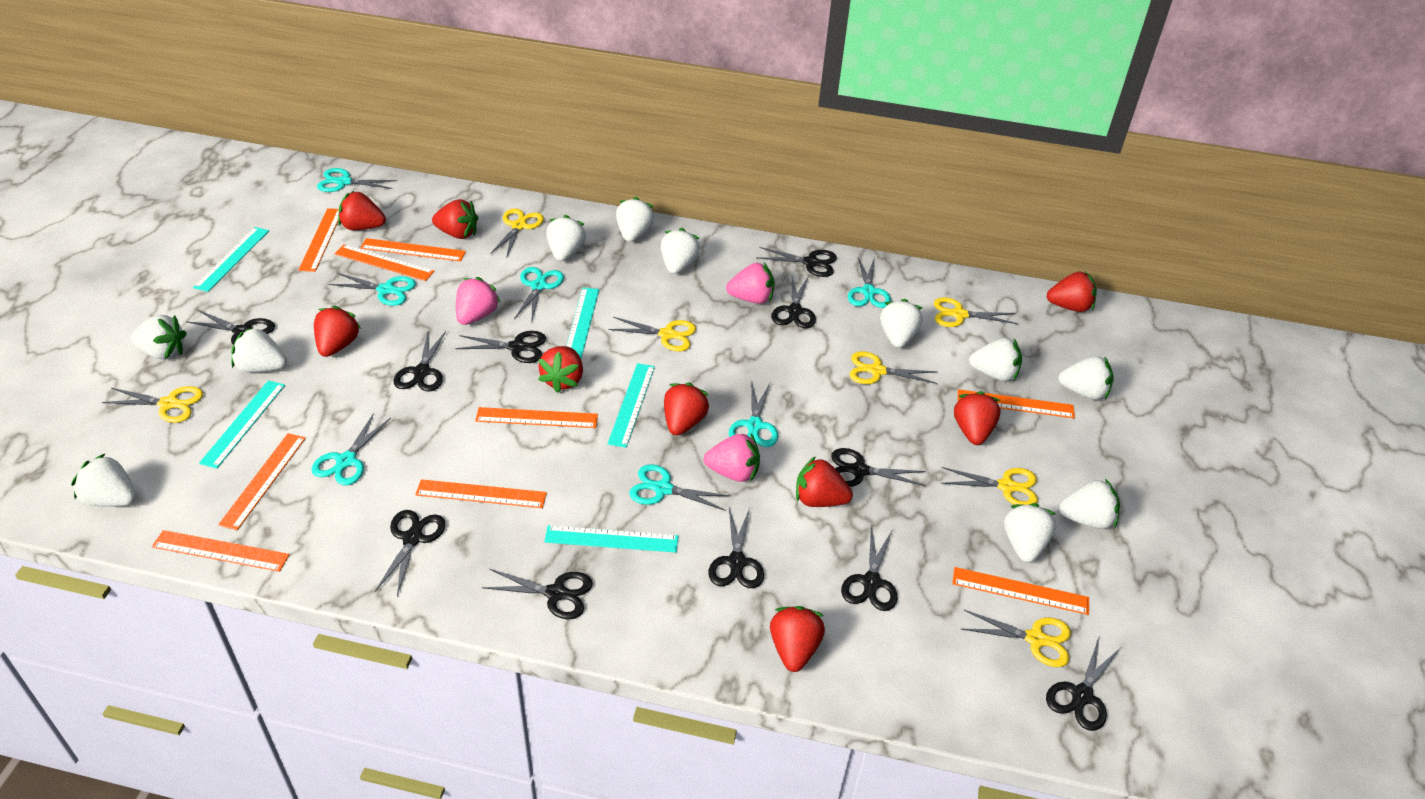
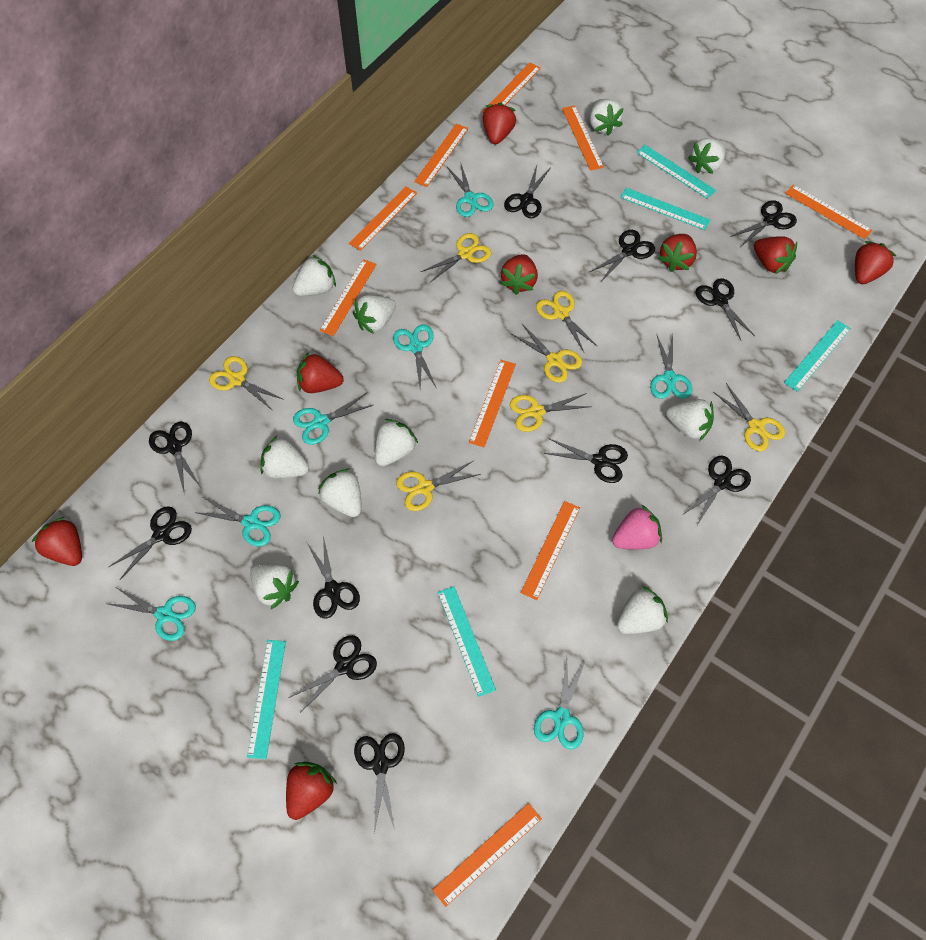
pink strawberry: 3 -> 1
red strawberry: 9 -> 8
white strawberry: 11 -> 10

